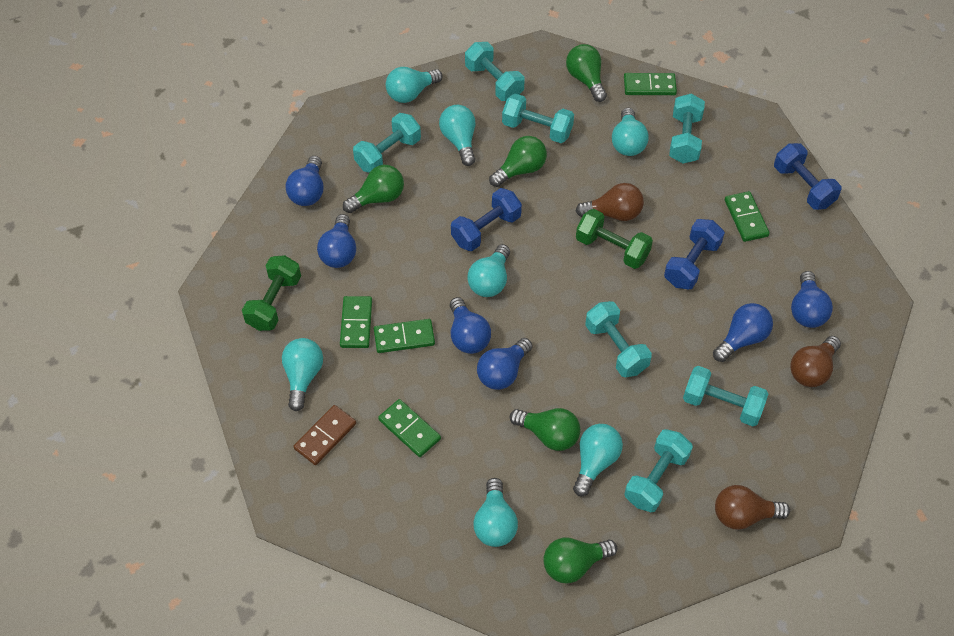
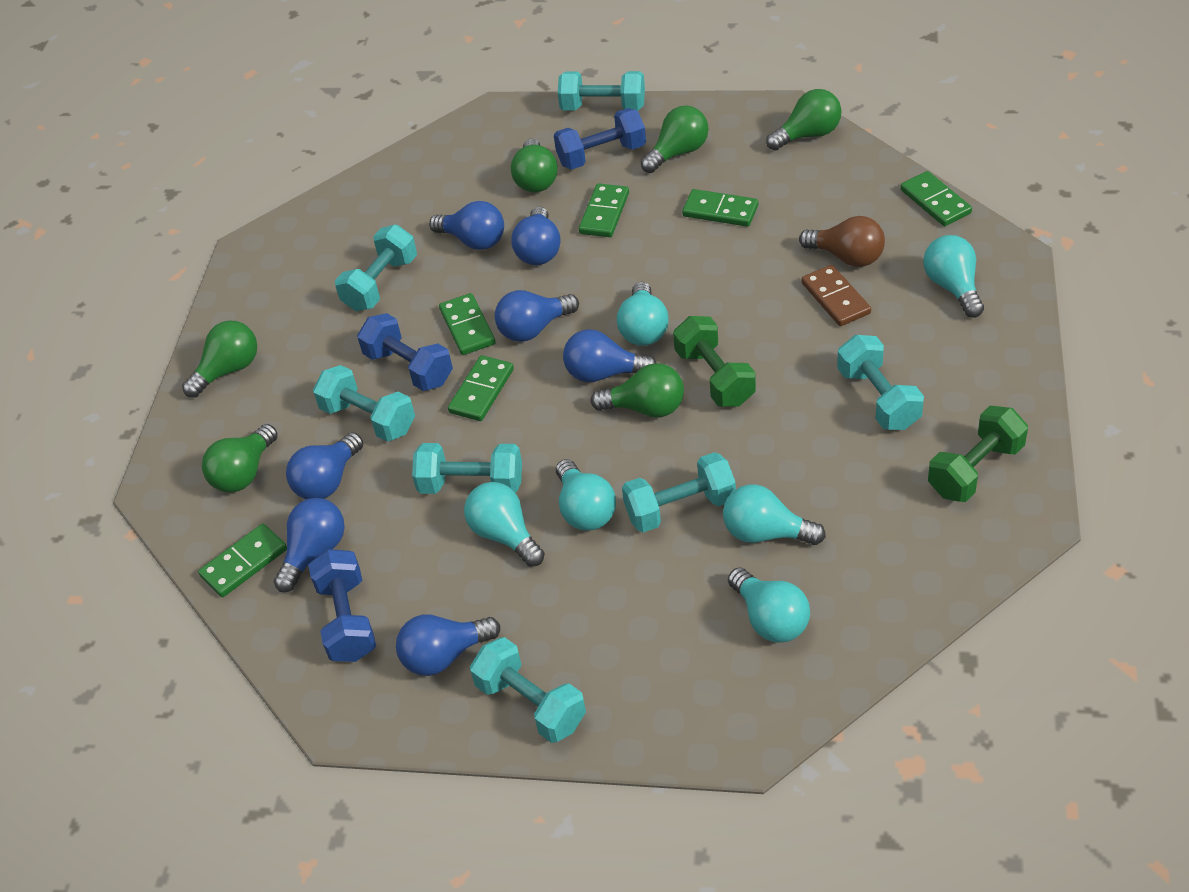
blue light bulb: 6 -> 7
brown light bulb: 3 -> 1
green domino: 5 -> 6
green light bulb: 5 -> 6
turquoise light bulb: 7 -> 6

